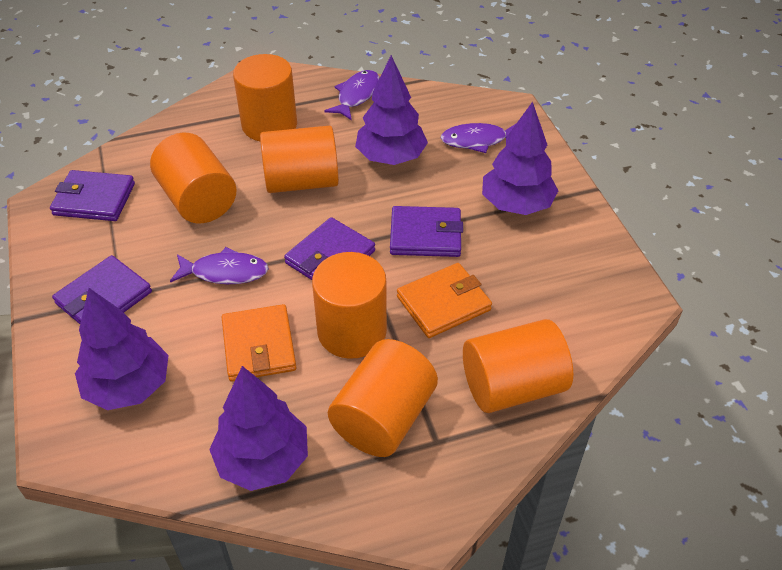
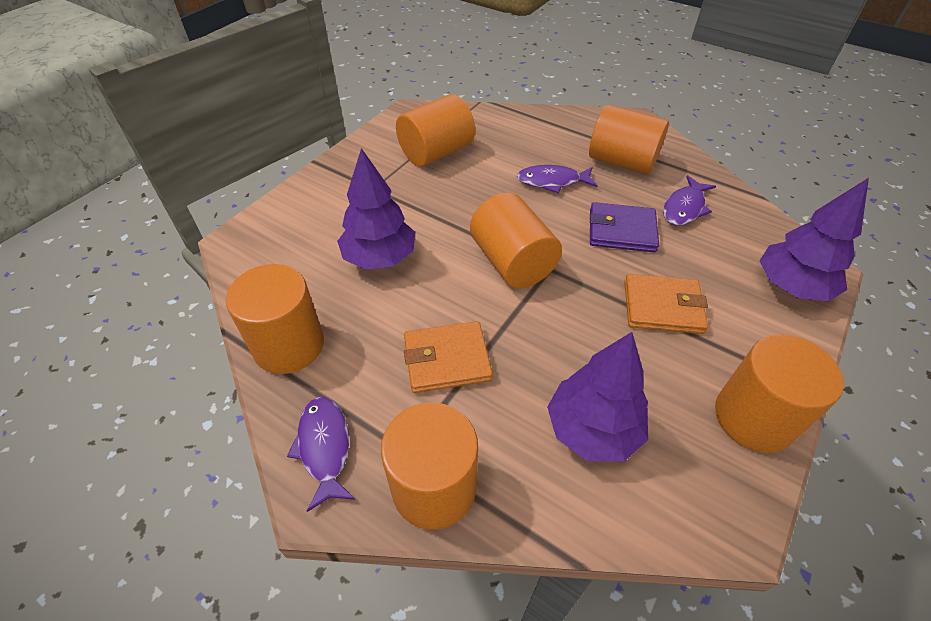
purple tree: 4 -> 3
purple wallet: 4 -> 1

